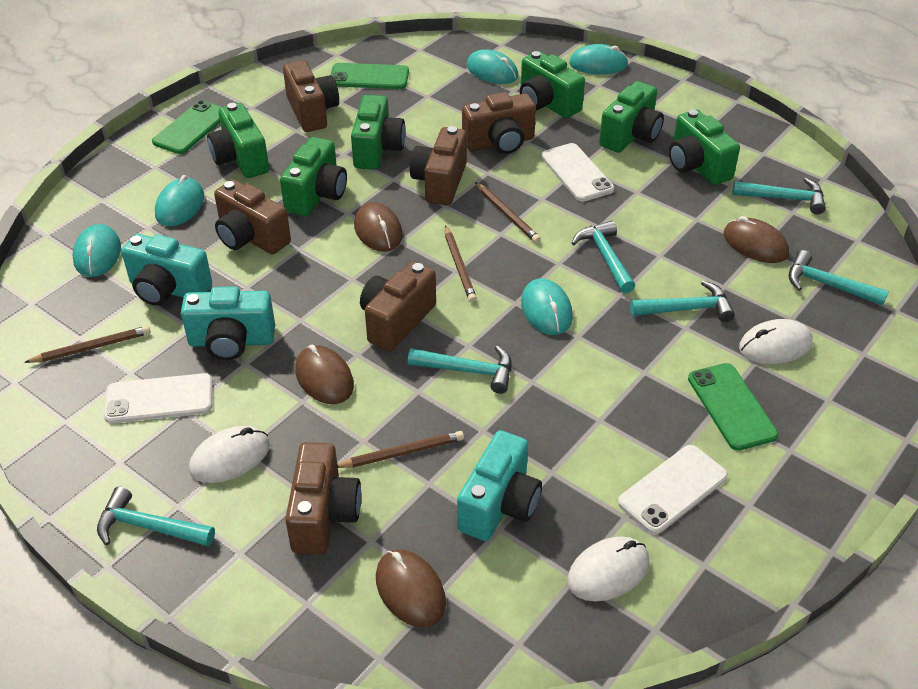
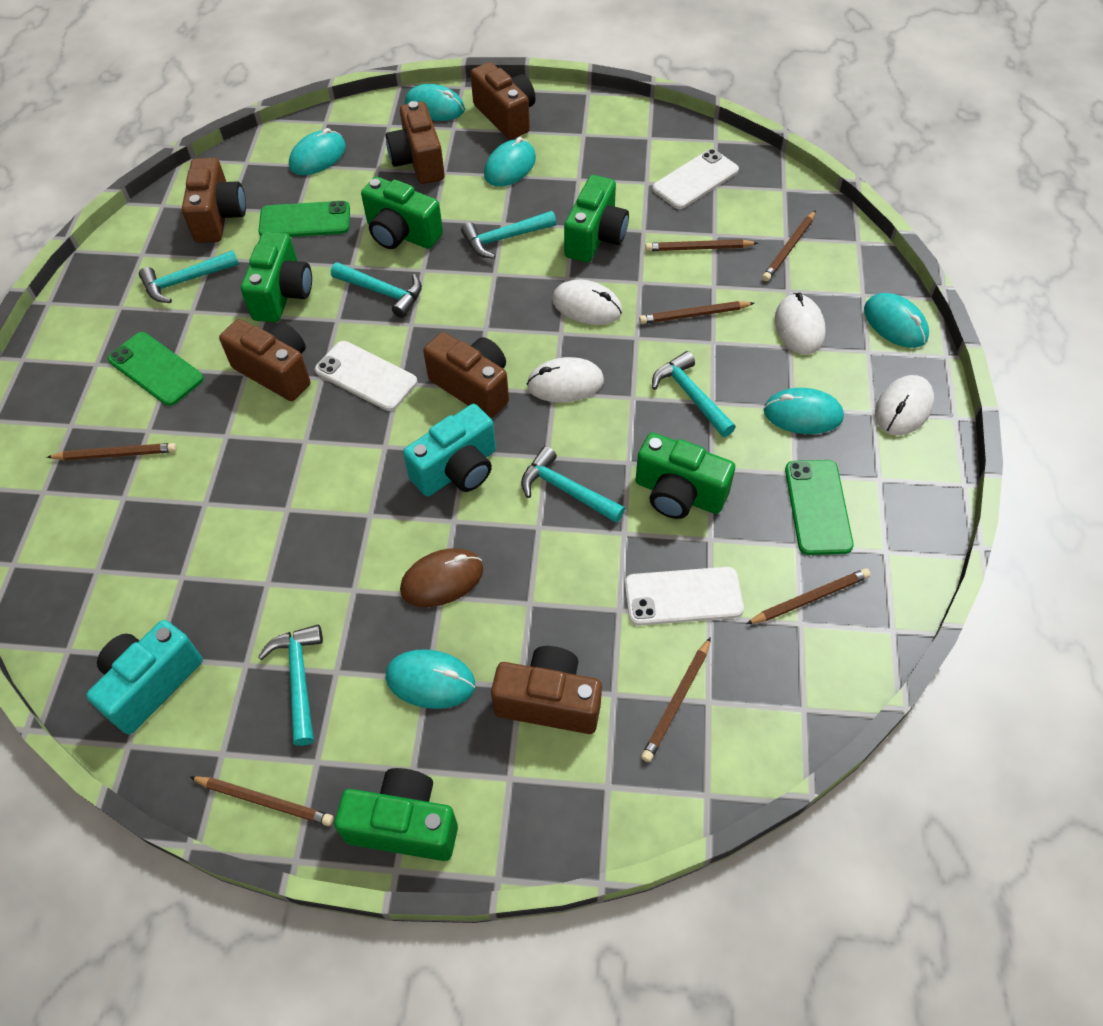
brown mouse: 4 -> 1
brown pencil: 4 -> 7
green camera: 6 -> 5
turquoise camera: 3 -> 2
turquoise mouse: 5 -> 6
white mouse: 3 -> 4

